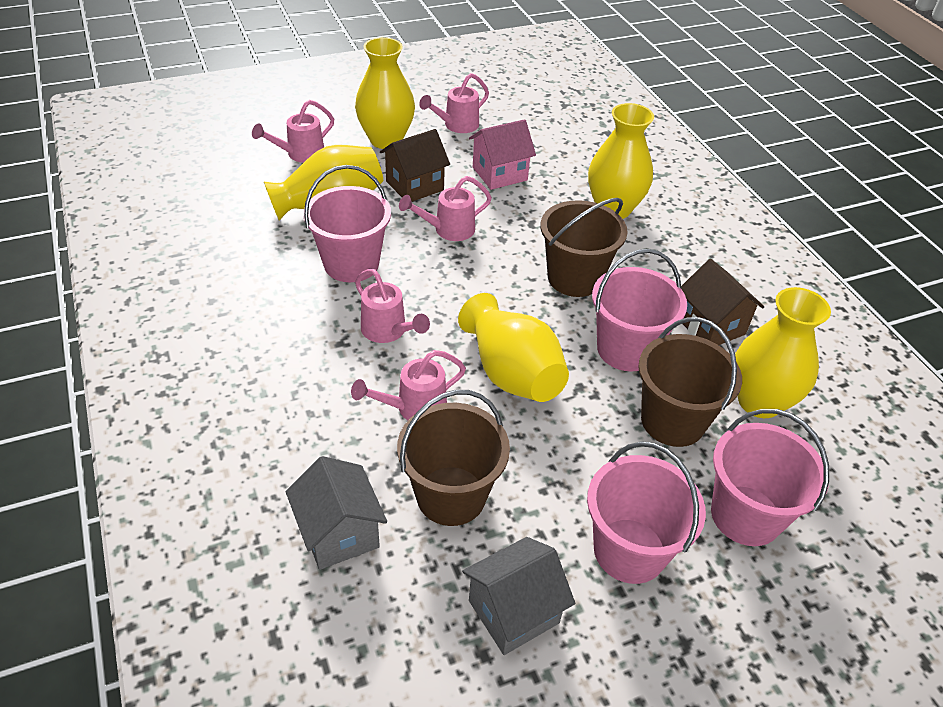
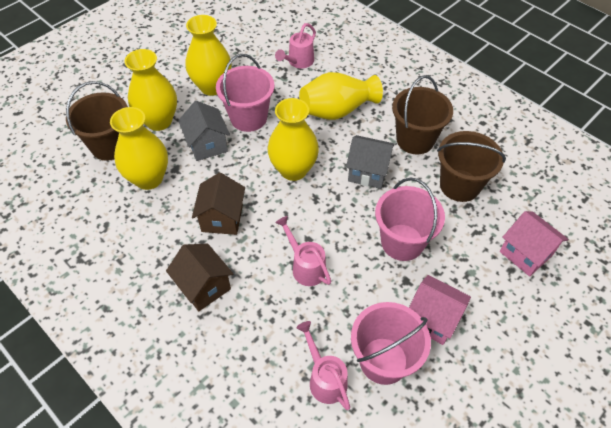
pink bucket: 4 -> 3
pink house: 1 -> 2
pink watering can: 5 -> 3

